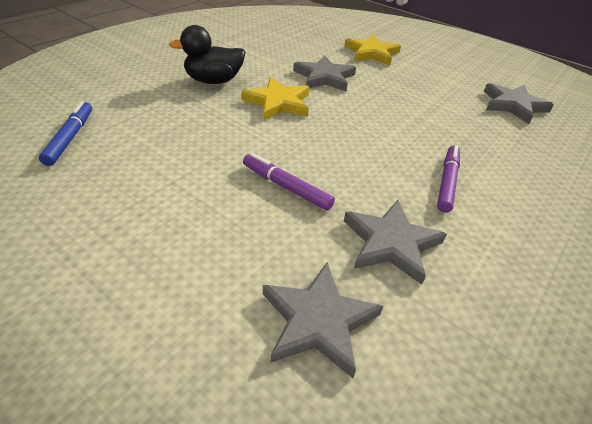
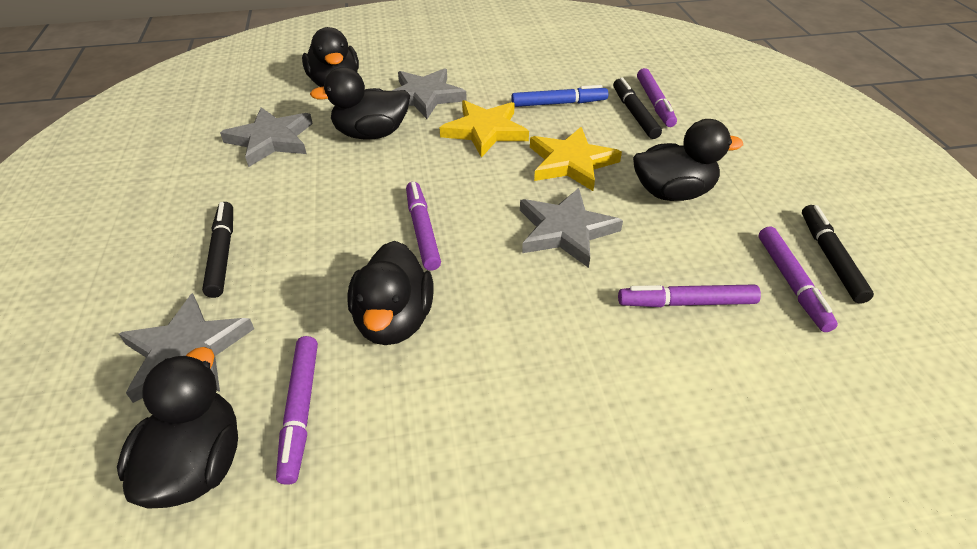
black duck: 1 -> 5
black marker: 0 -> 3
purple marker: 2 -> 5

